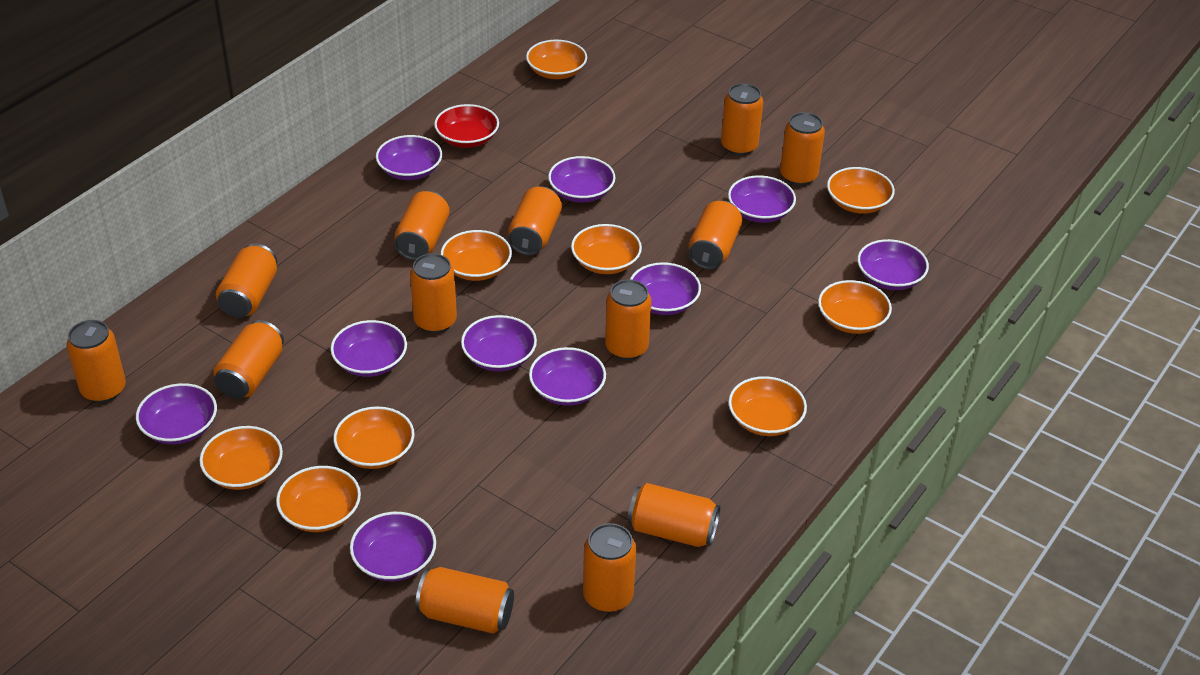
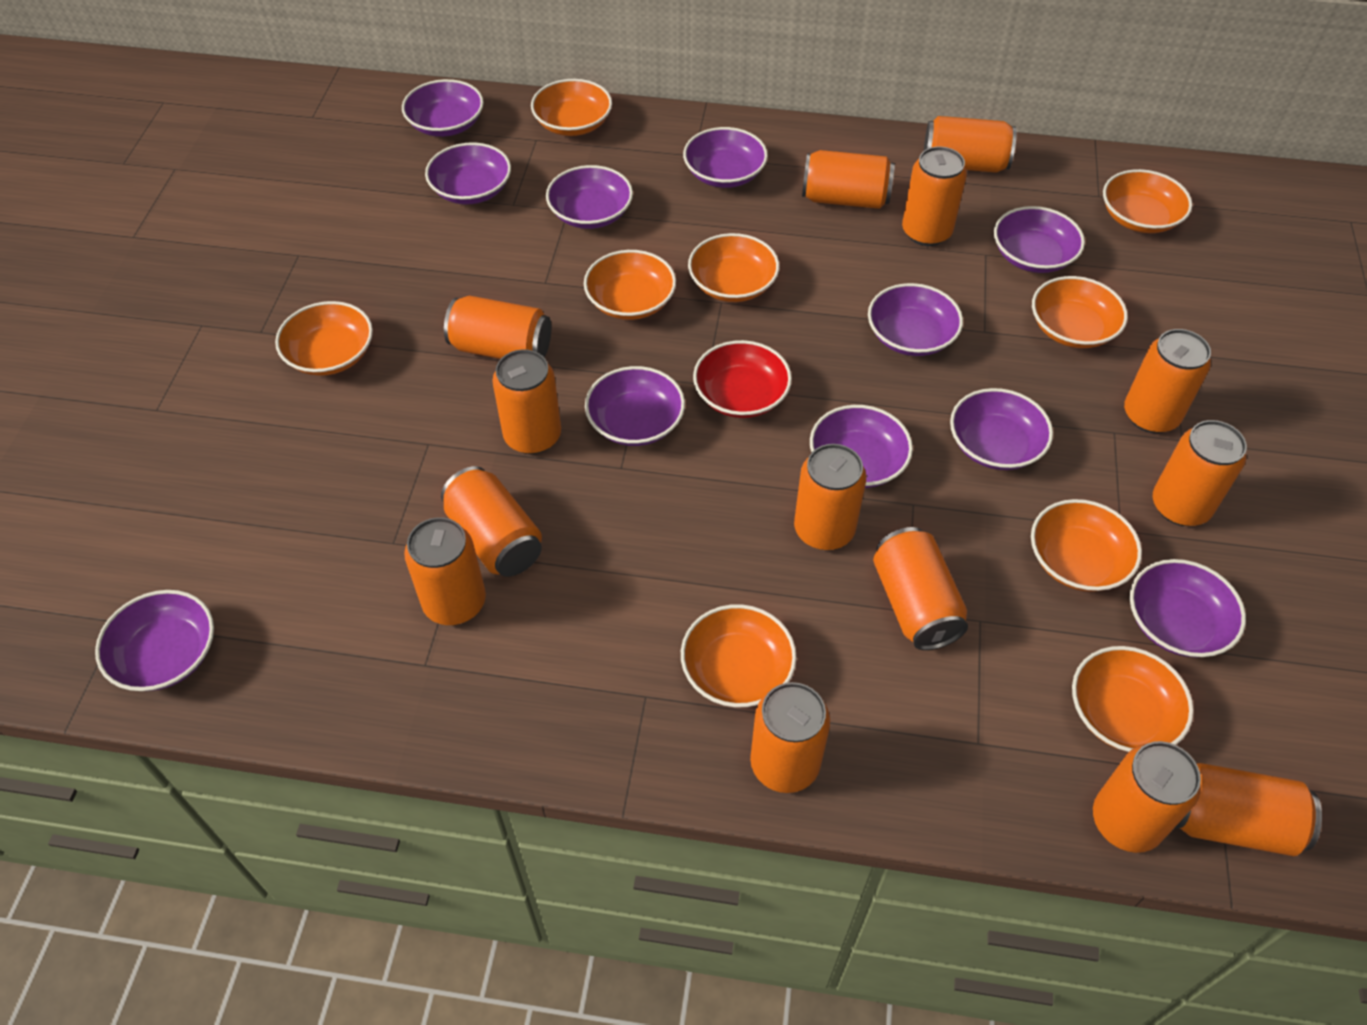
orange can: 13 -> 14
purple bowl: 10 -> 11

